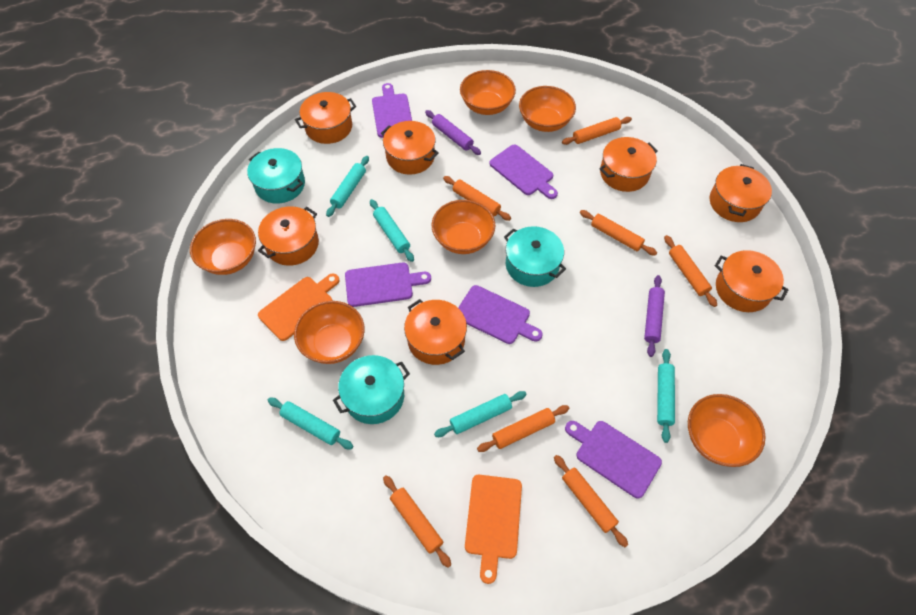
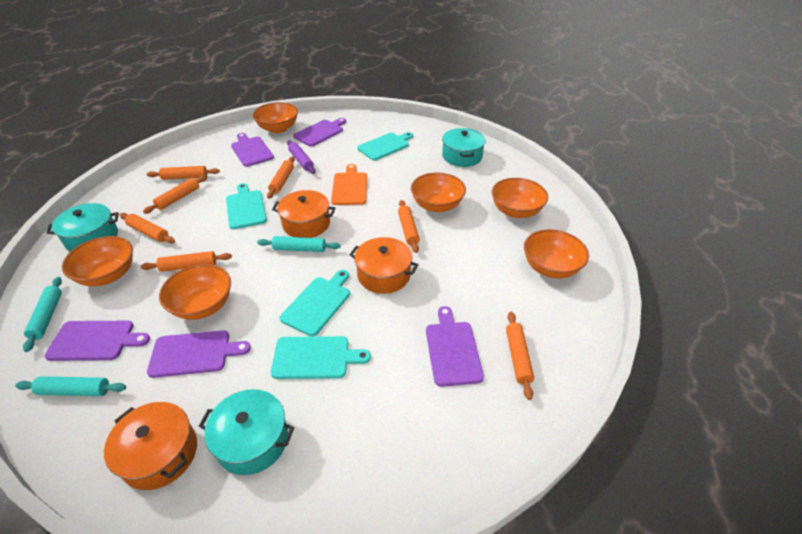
orange cutting board: 2 -> 1
orange pot: 7 -> 3
purple rolling pin: 2 -> 1
turquoise cutting board: 0 -> 4
turquoise rolling pin: 5 -> 3

